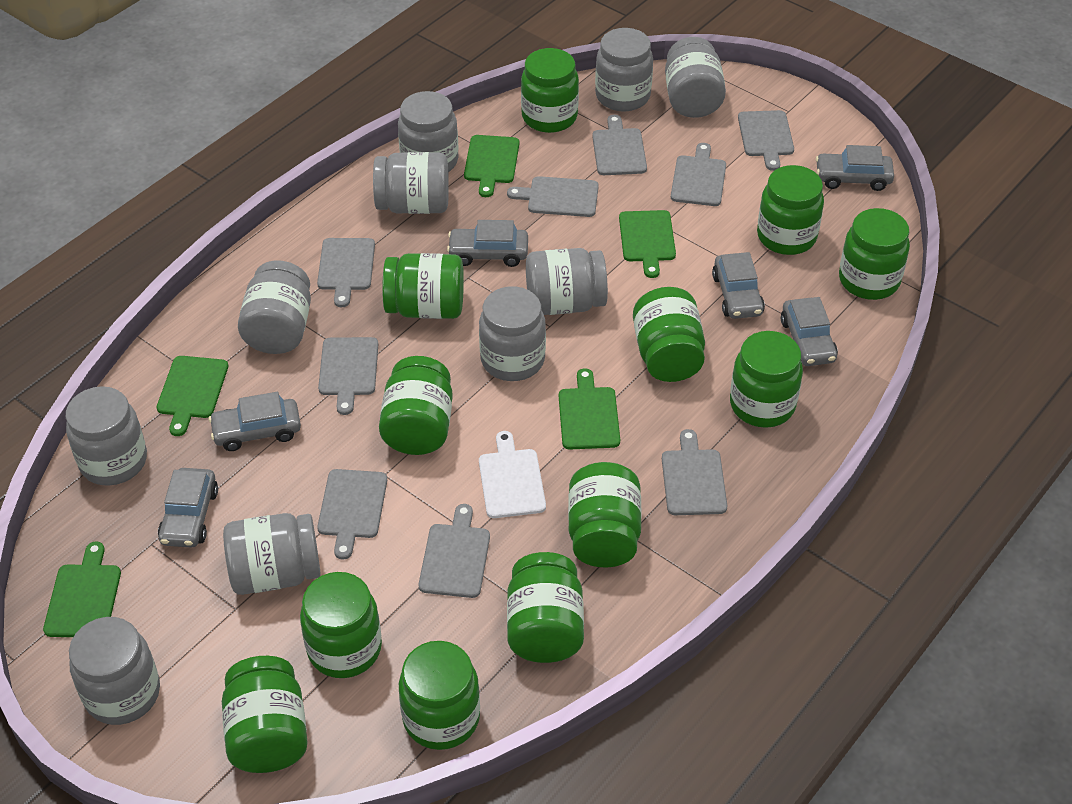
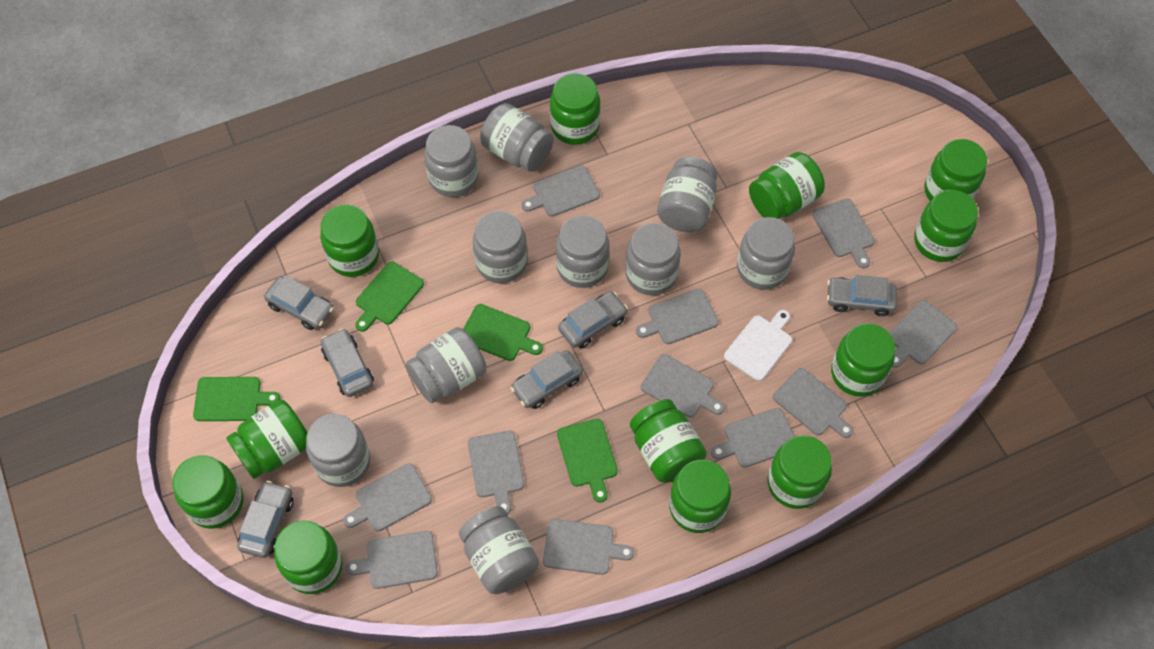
green cutting board: 5 -> 4
grey cutting board: 9 -> 11

